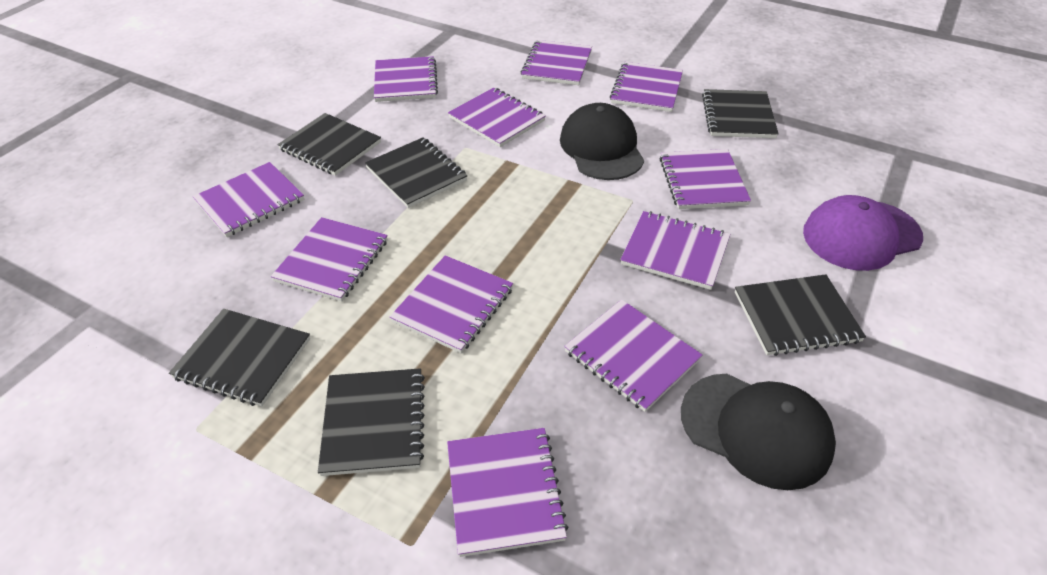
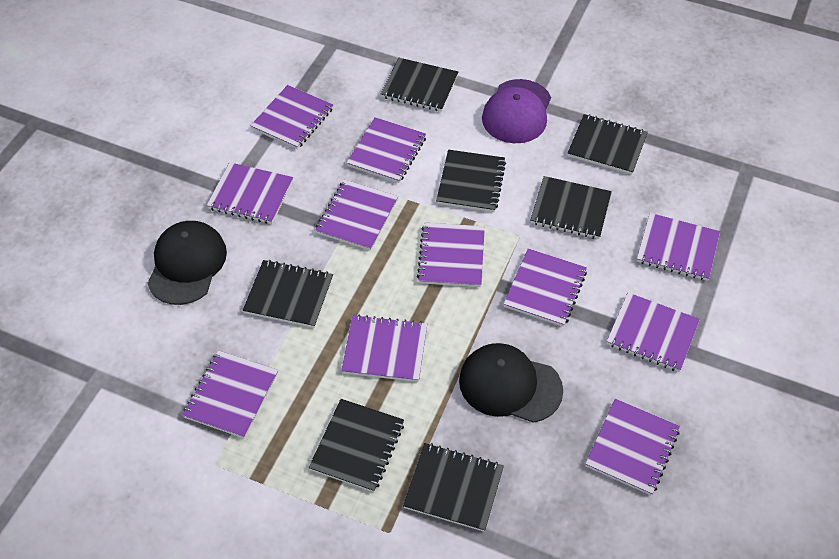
black notebook: 6 -> 7

